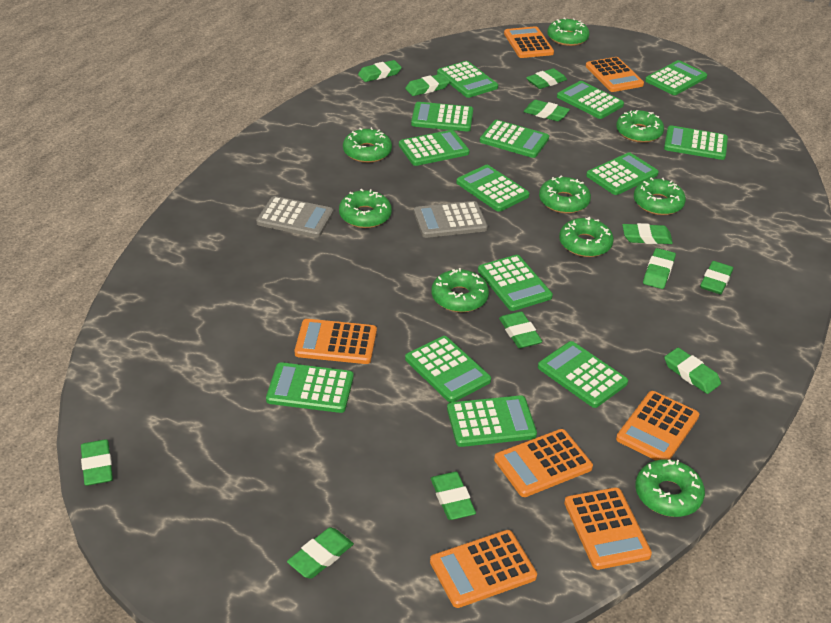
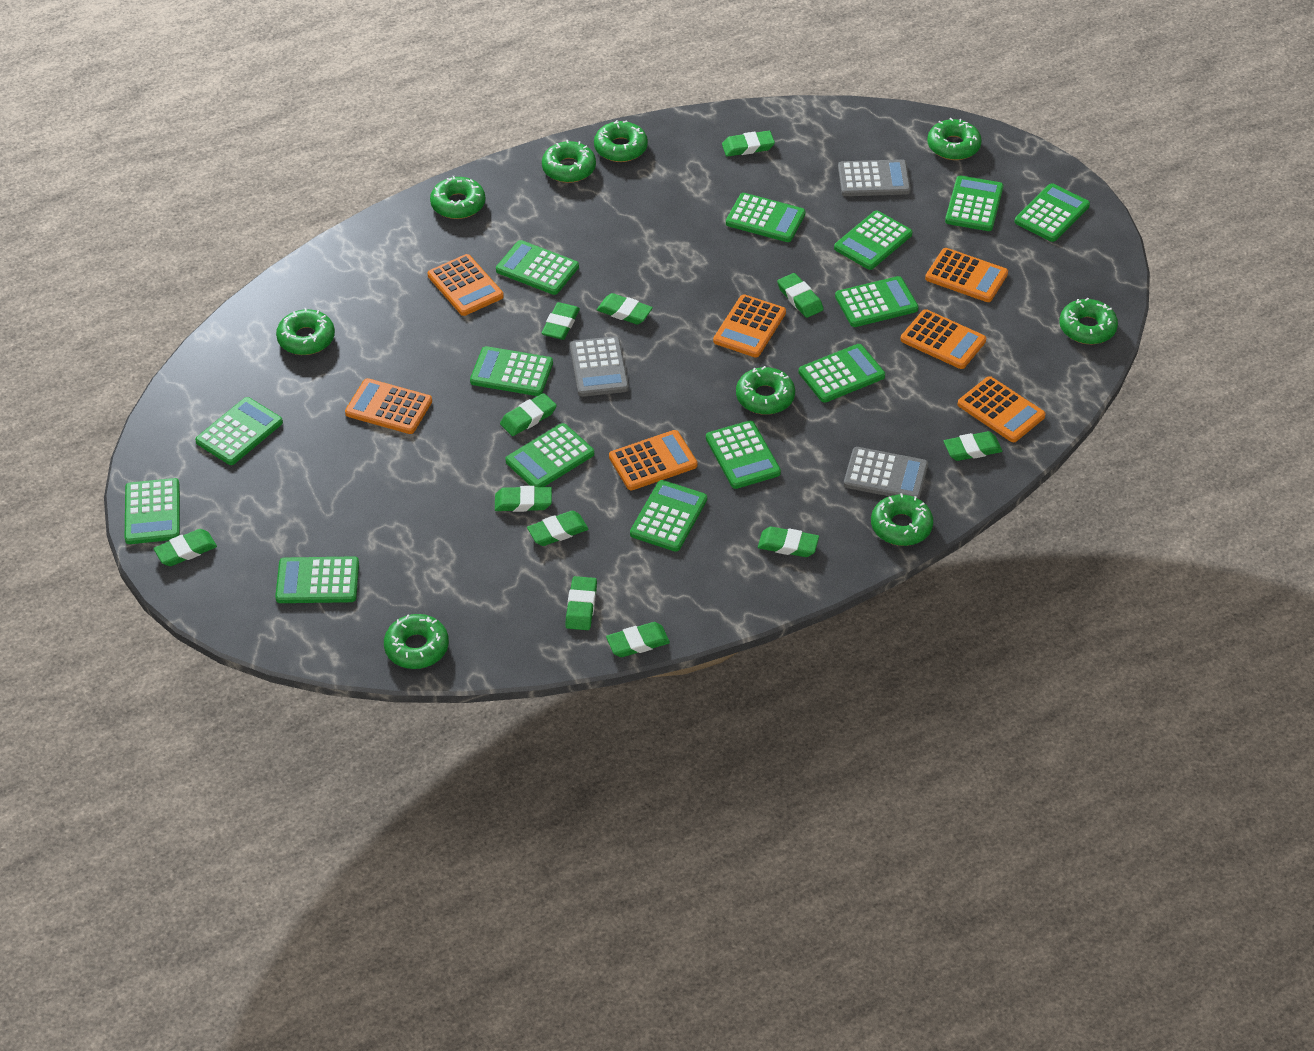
grey calculator: 2 -> 3

